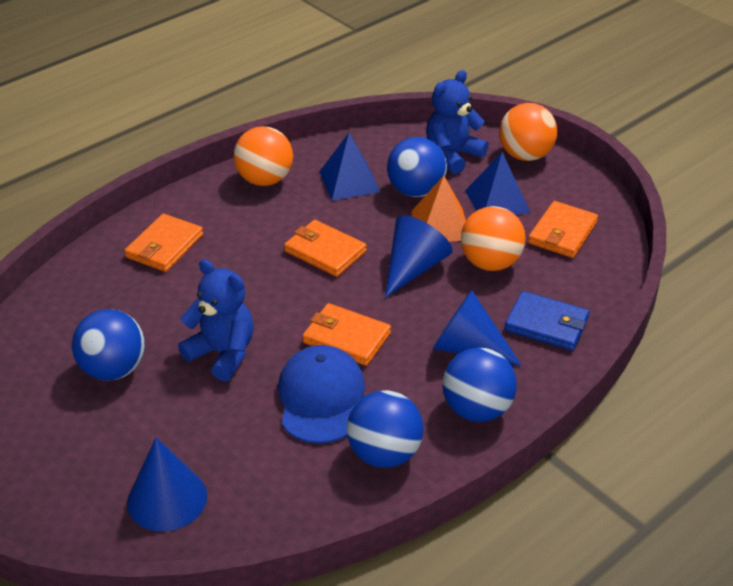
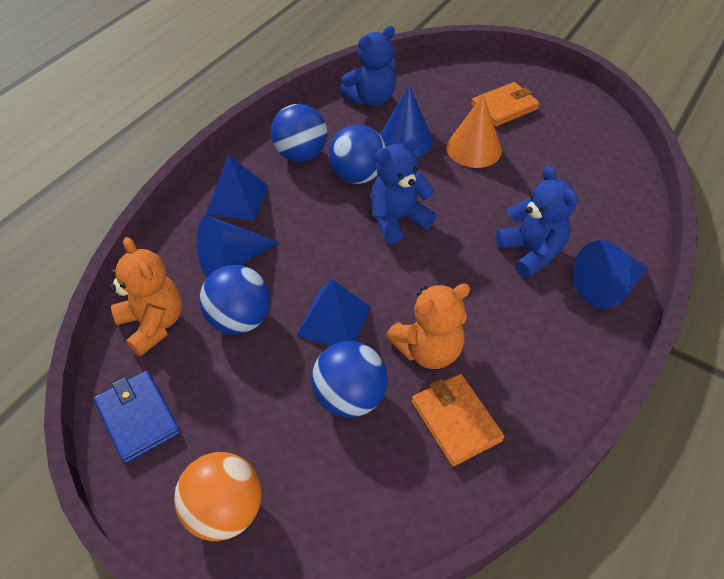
blue cap: 1 -> 0
blue teddy bear: 2 -> 3
orange ball: 3 -> 1
orange cone: 0 -> 1
orange pyramid: 1 -> 0
orange teddy bear: 0 -> 2
orange wallet: 4 -> 2

